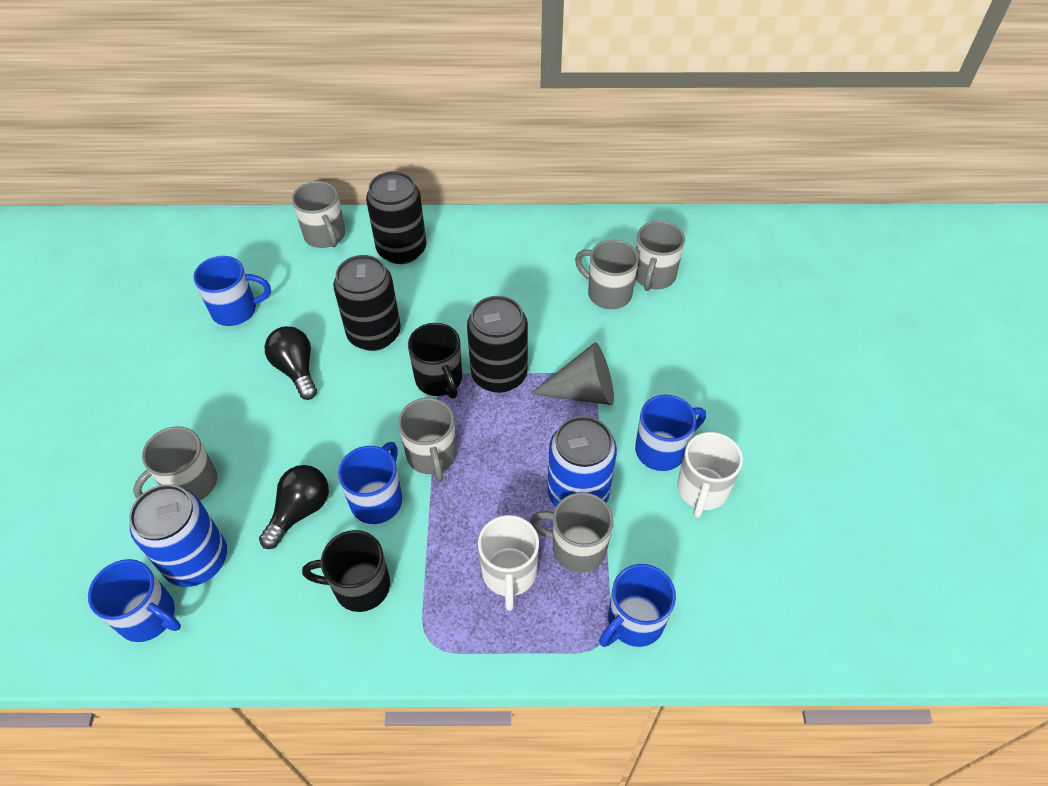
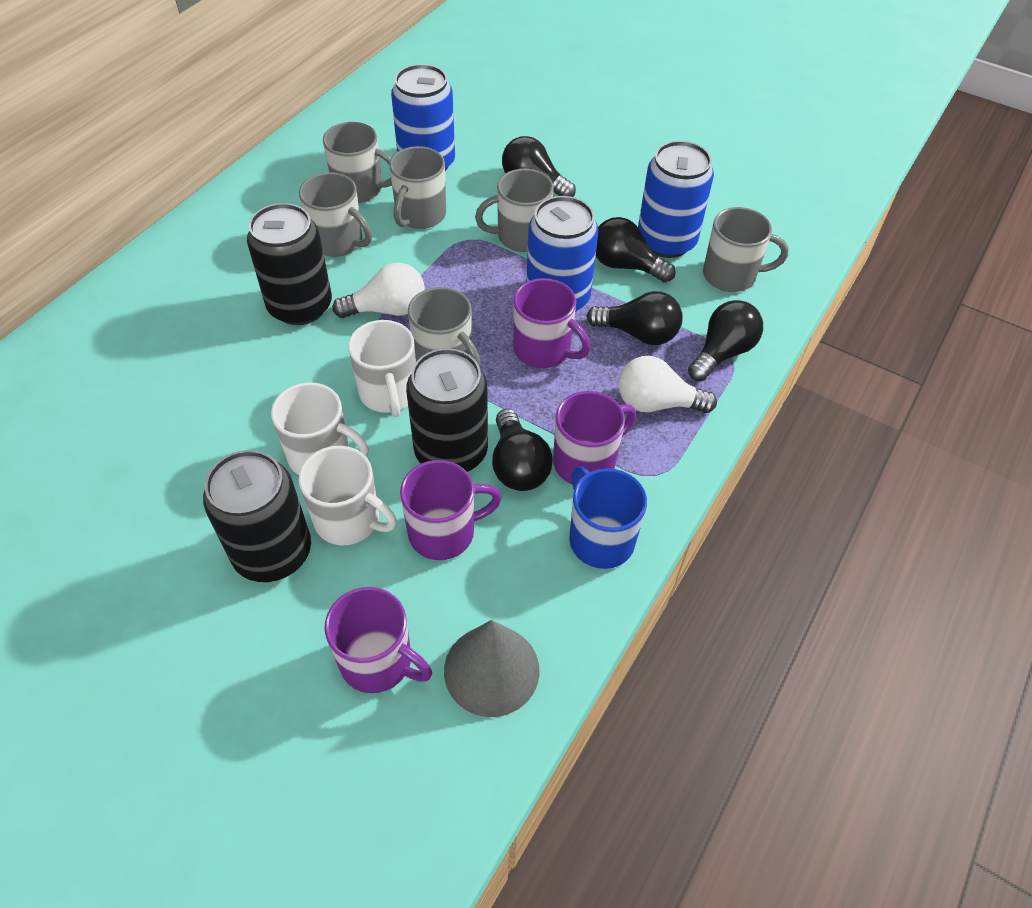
black light bulb: 2 -> 5
black mug: 2 -> 0
blue can: 2 -> 3
blue mug: 5 -> 1
purple mug: 0 -> 4
white light bulb: 0 -> 2
white mug: 2 -> 3

